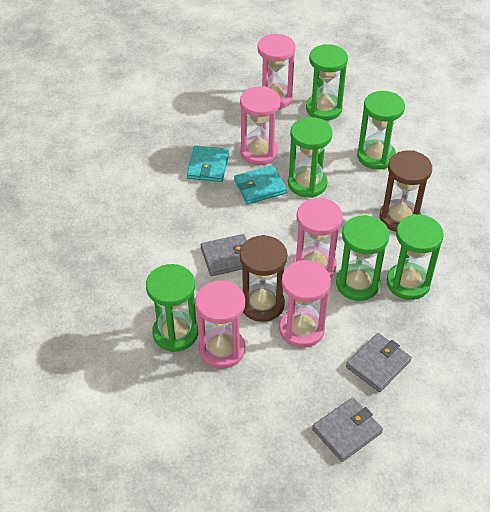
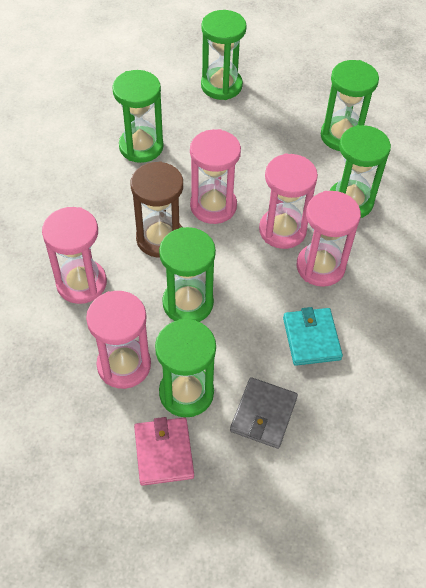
brown hourglass: 2 -> 1
grey wallet: 3 -> 1
pink wallet: 0 -> 1
turquoise wallet: 2 -> 1

